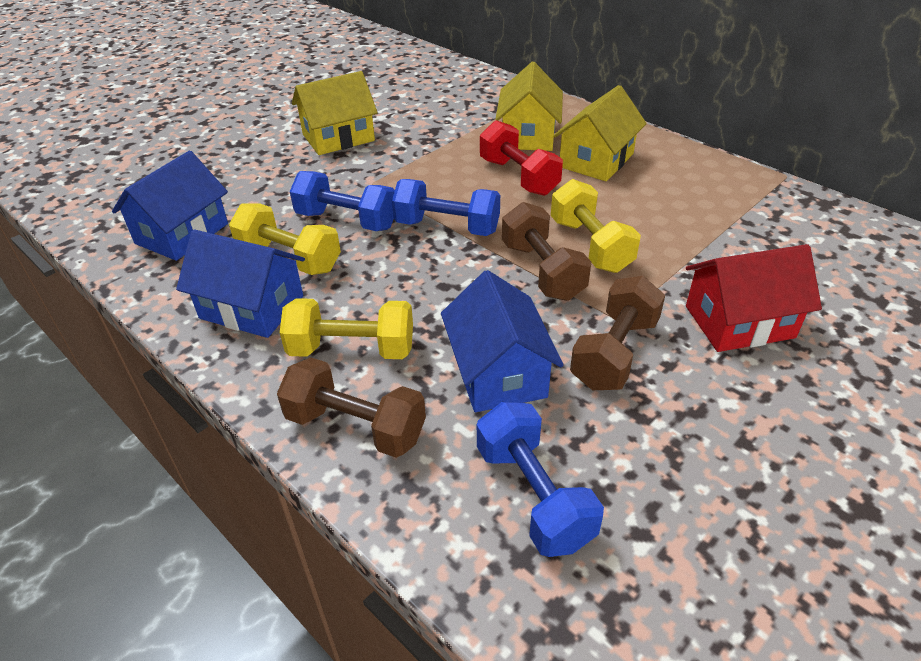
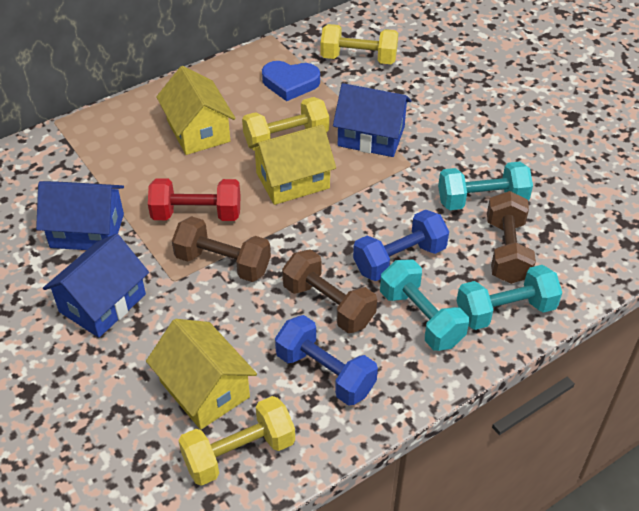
blue dumbbell: 3 -> 2
blue heart: 0 -> 1
red house: 1 -> 0
turquoise dumbbell: 0 -> 3

